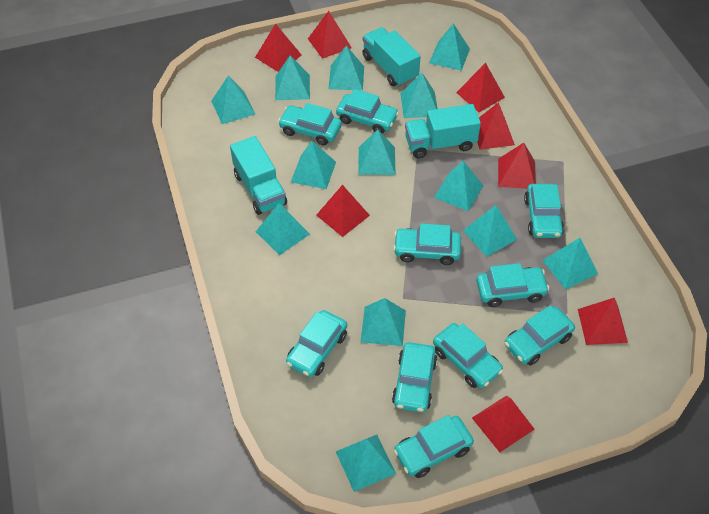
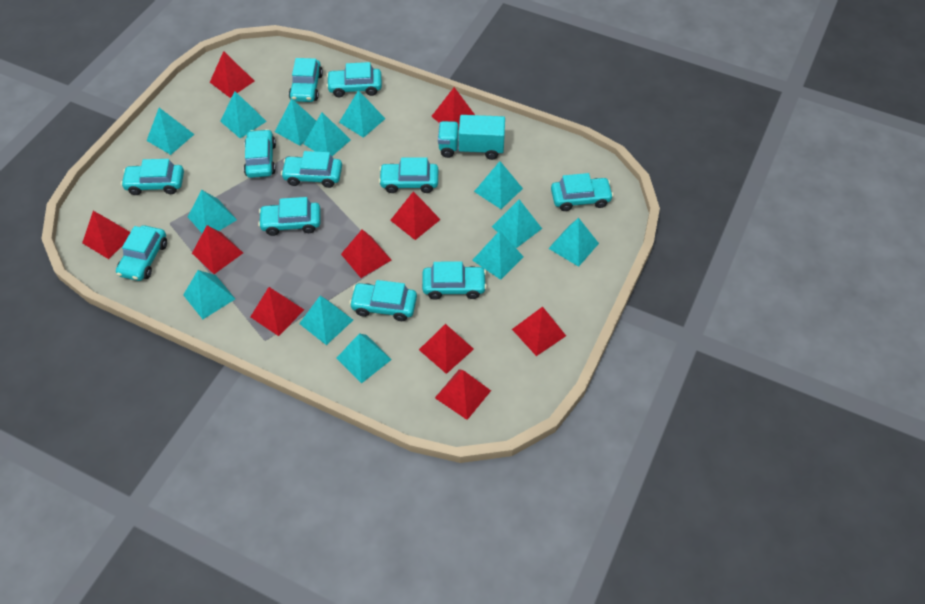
red pyramid: 8 -> 10
turquoise car: 10 -> 11
turquoise truck: 3 -> 1

